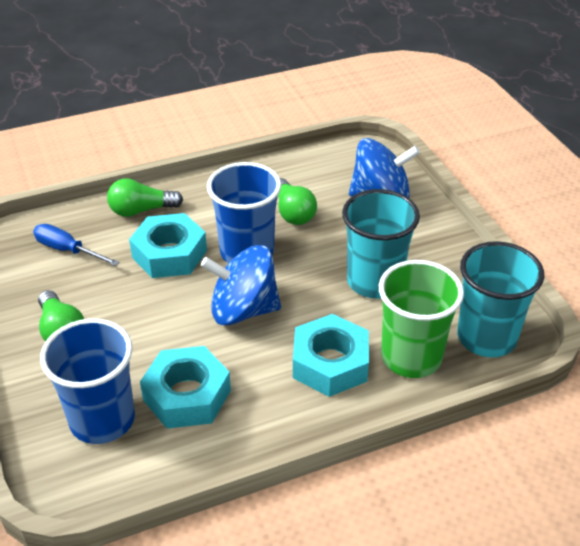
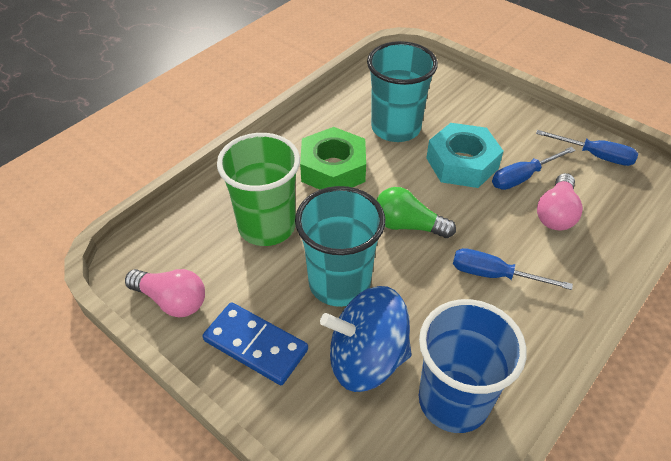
blue cup: 2 -> 1
blue domino: 0 -> 1
blue screwdriver: 1 -> 3
blue spinning top: 2 -> 1
green light bulb: 3 -> 1
green nut: 0 -> 1
pink light bulb: 0 -> 2
turquoise nut: 3 -> 1

